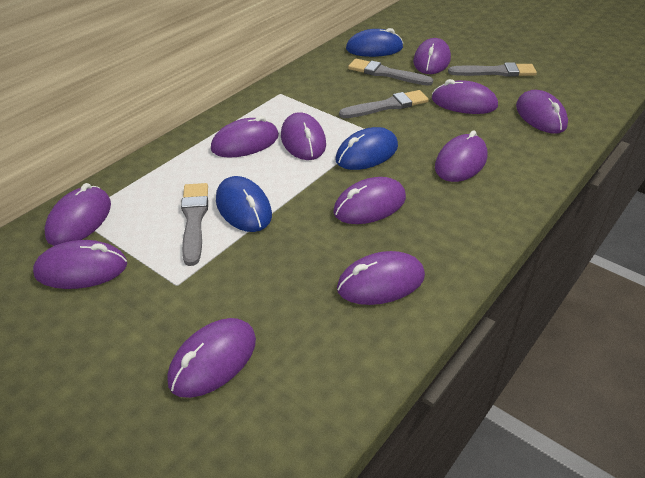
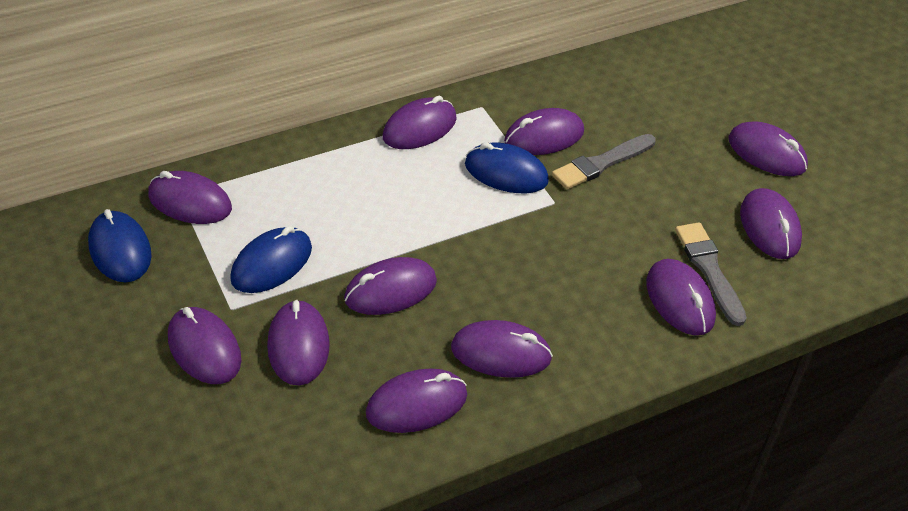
grey brush: 4 -> 2

